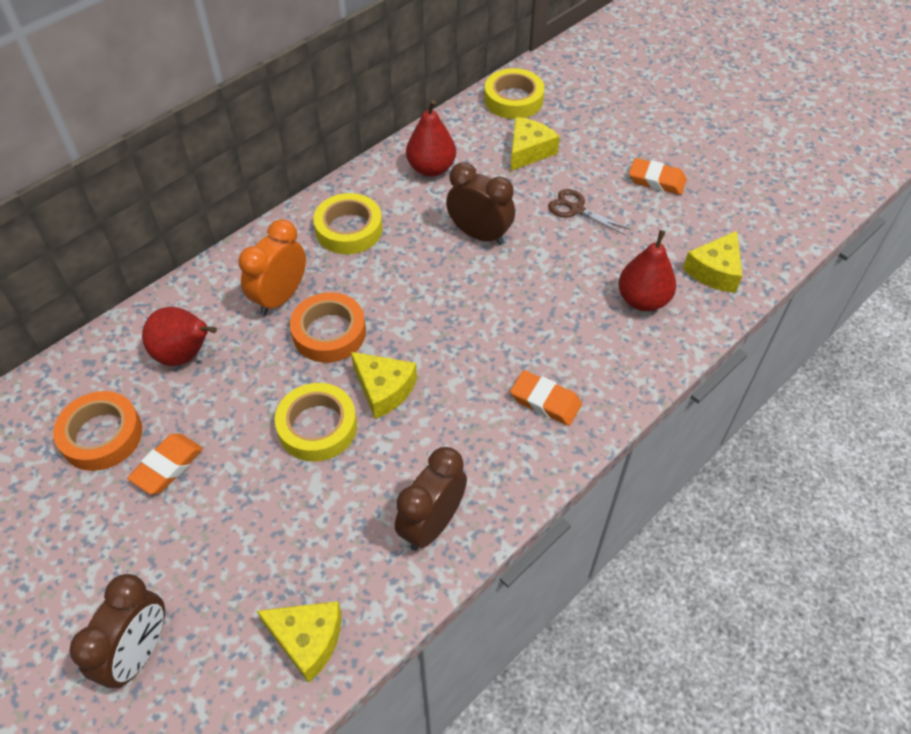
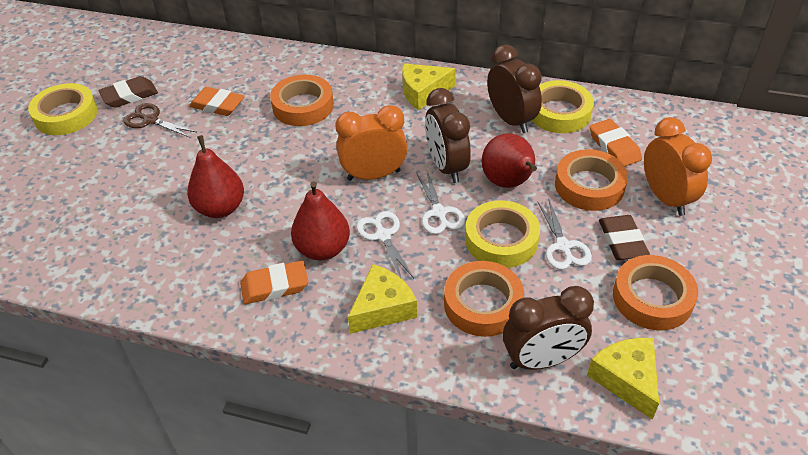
brown eraser: 0 -> 2
orange clock: 1 -> 2
orange tape: 2 -> 4
white scissors: 0 -> 3
yellow cheese: 4 -> 3

